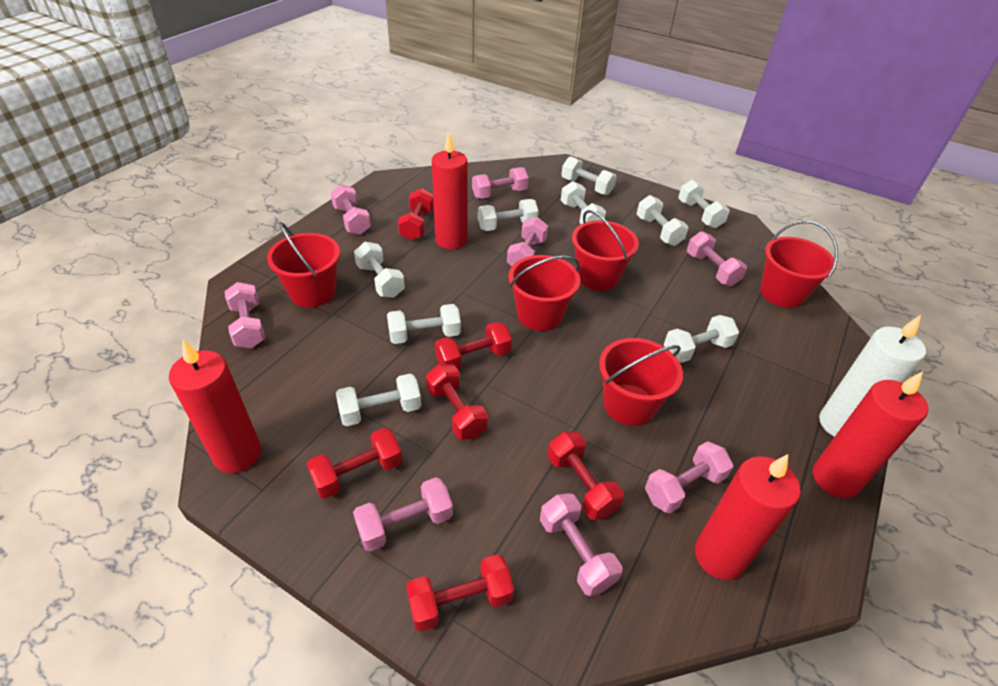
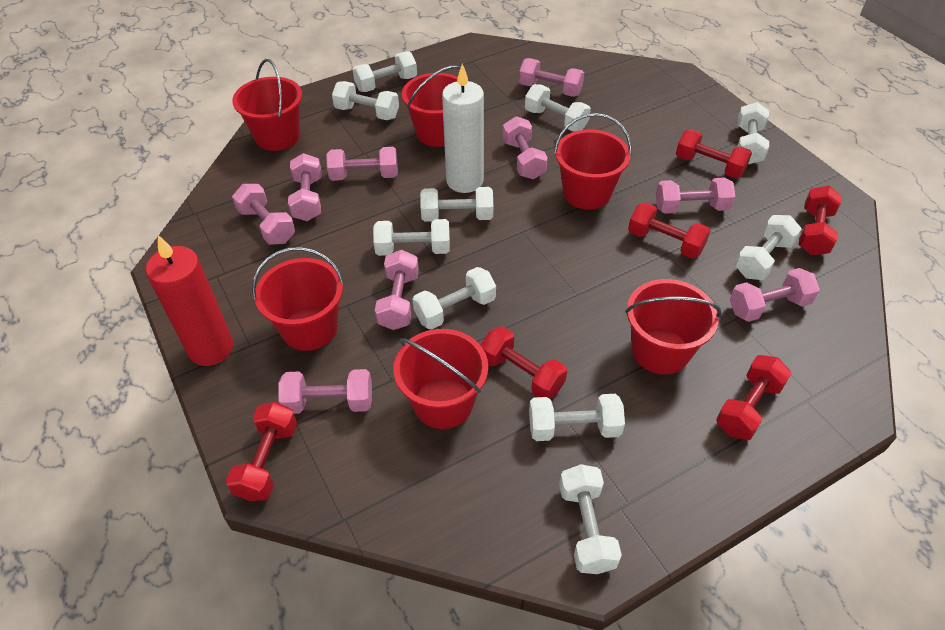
pink dumbbell: 8 -> 9
red bucket: 5 -> 6
red candle: 4 -> 1
white dumbbell: 9 -> 10

